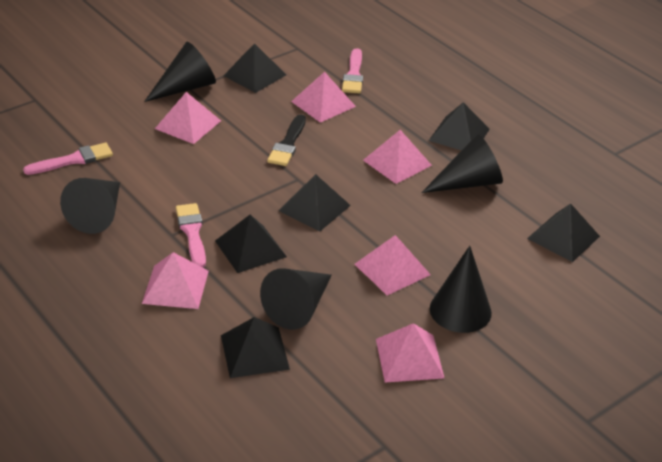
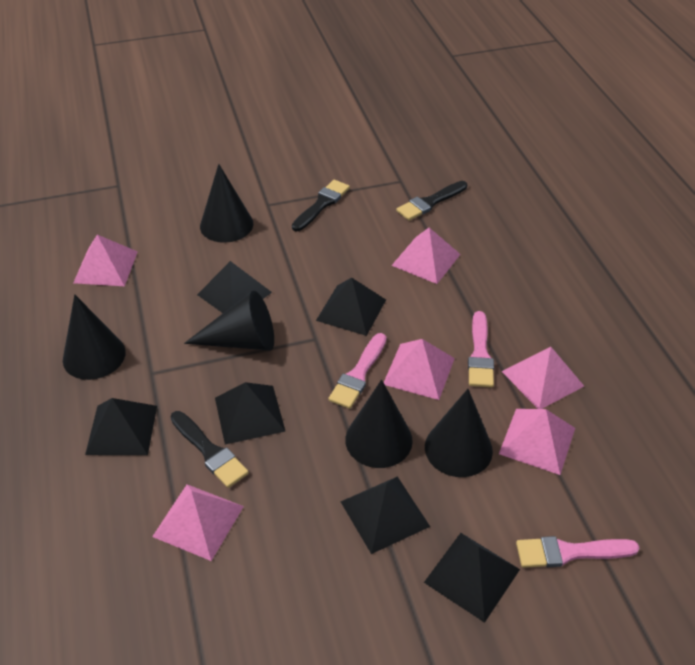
black brush: 1 -> 3

